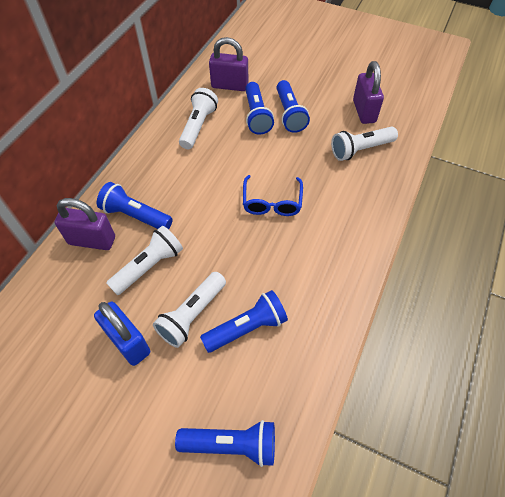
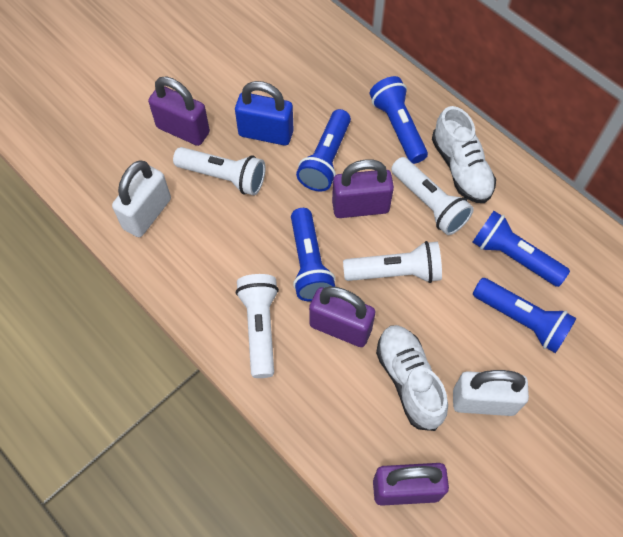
blue glasses: 1 -> 0
purple padlock: 3 -> 4
white padlock: 0 -> 2
white shoe: 0 -> 2

